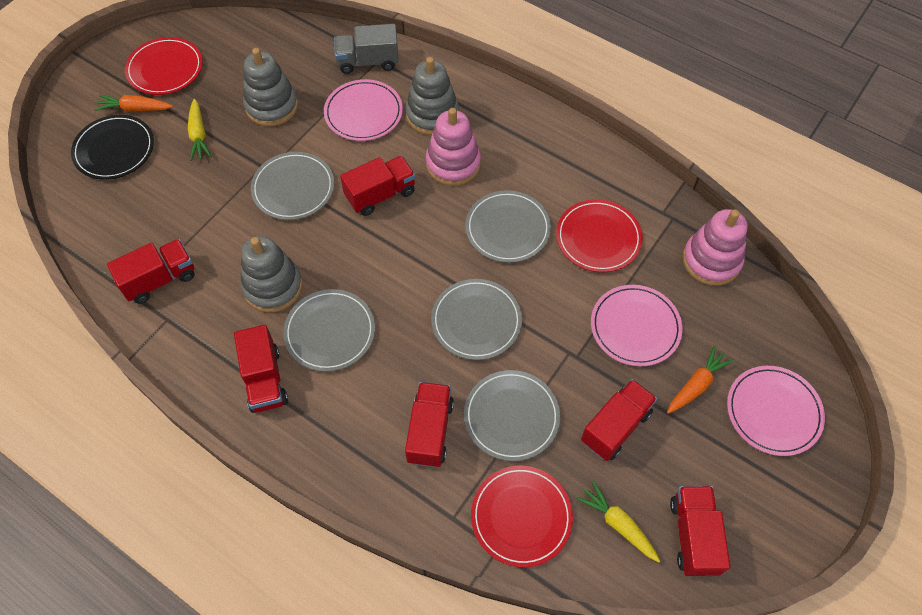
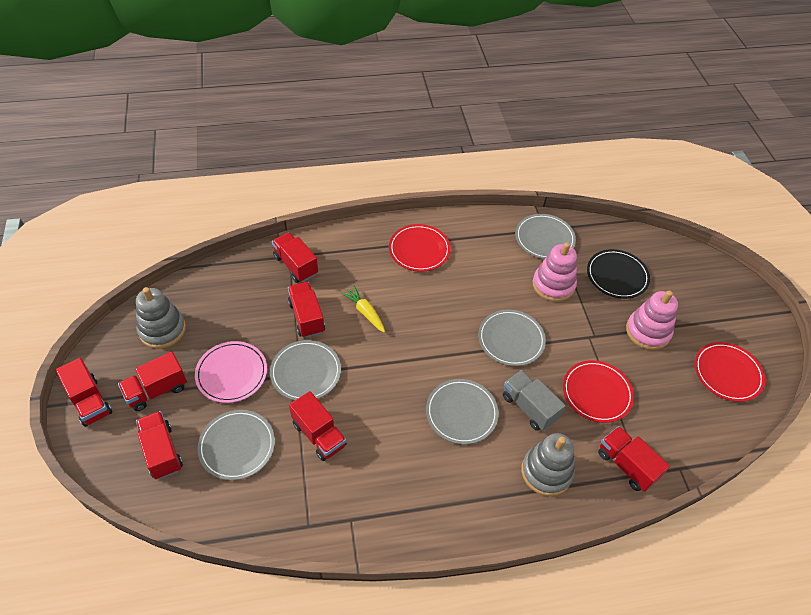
grey stacking toy: 3 -> 2
orange carrot: 2 -> 0
pink plate: 3 -> 1
red truck: 6 -> 7
yellow carrot: 2 -> 1

